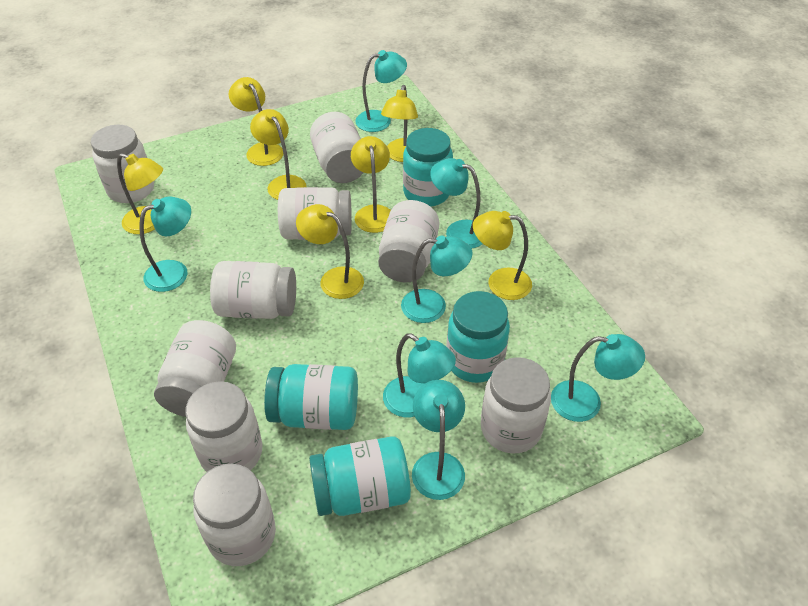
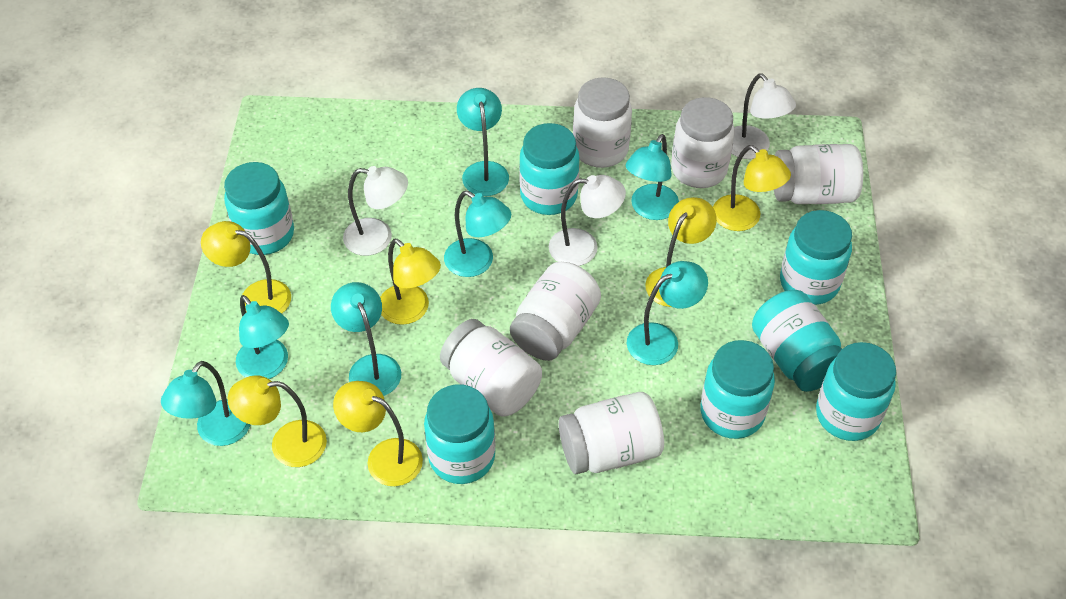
turquoise jar: 4 -> 7
white jar: 9 -> 6
white lamp: 0 -> 3
yellow lamp: 7 -> 6

